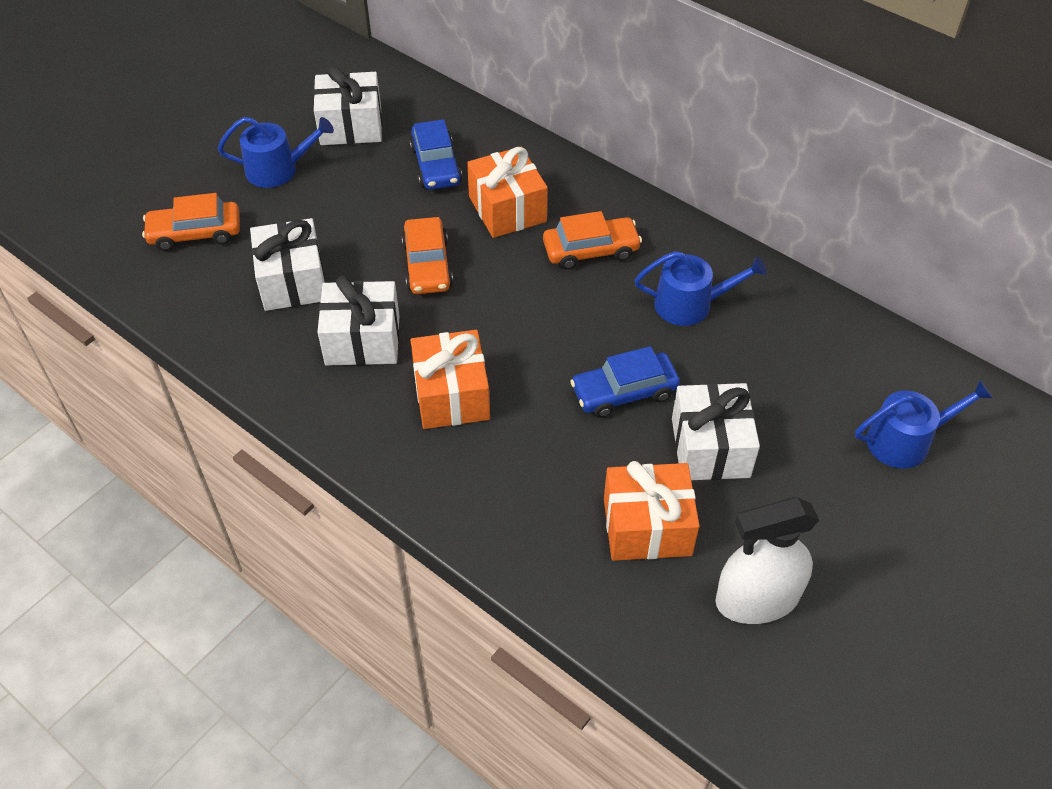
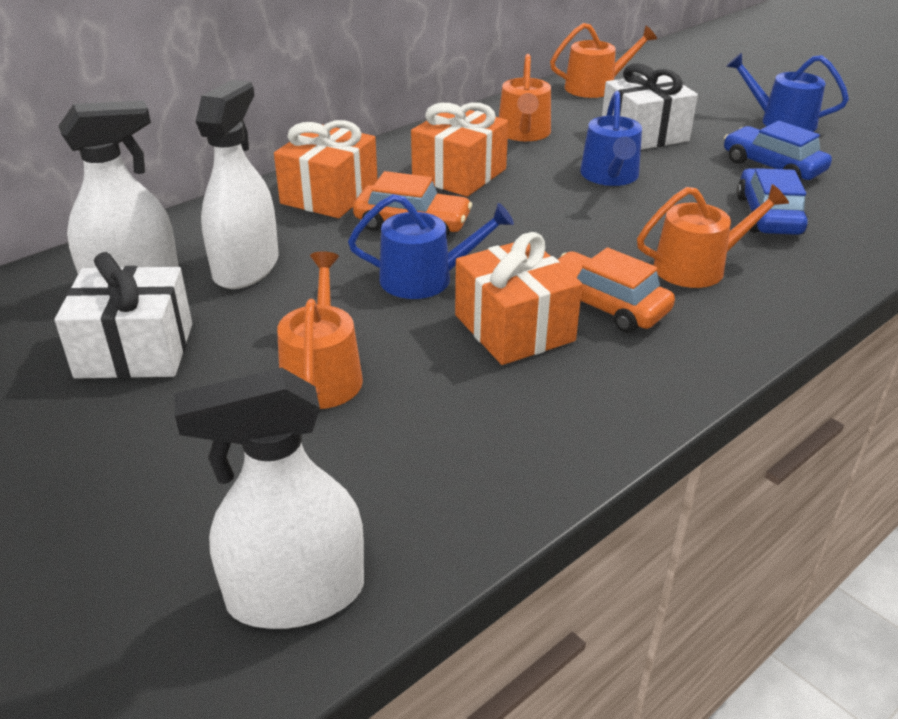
orange car: 3 -> 2
orange watering can: 0 -> 4
white gift: 4 -> 2
white spray bottle: 1 -> 3

